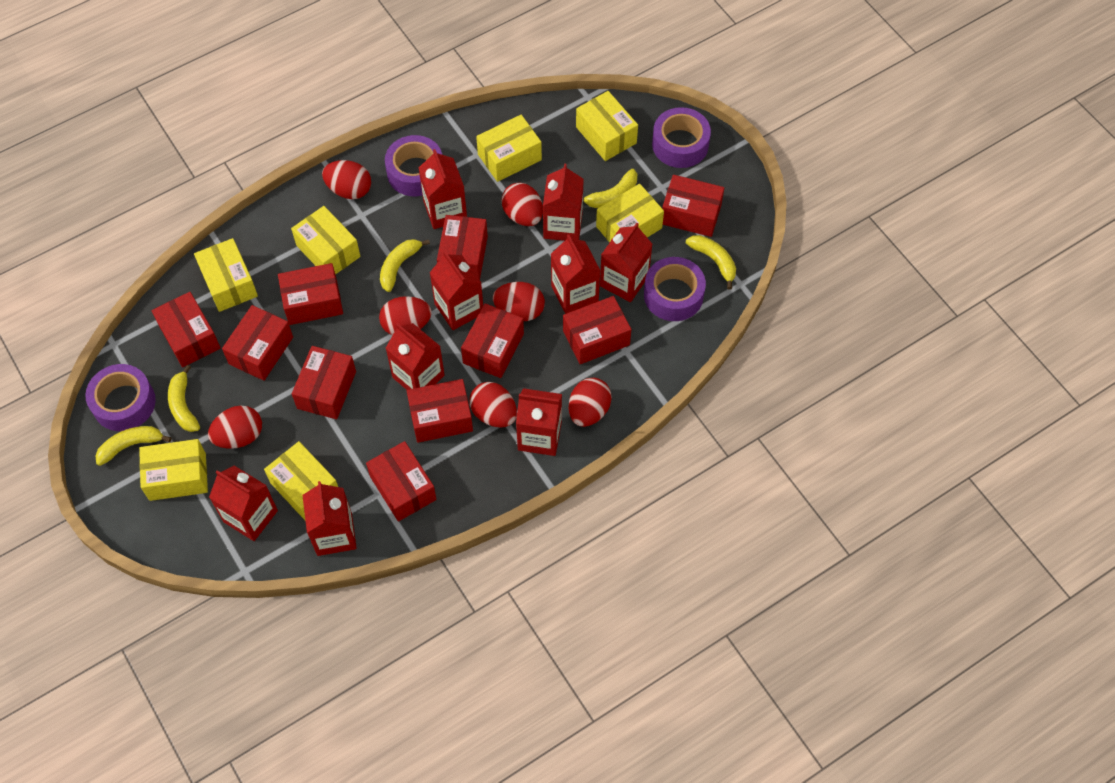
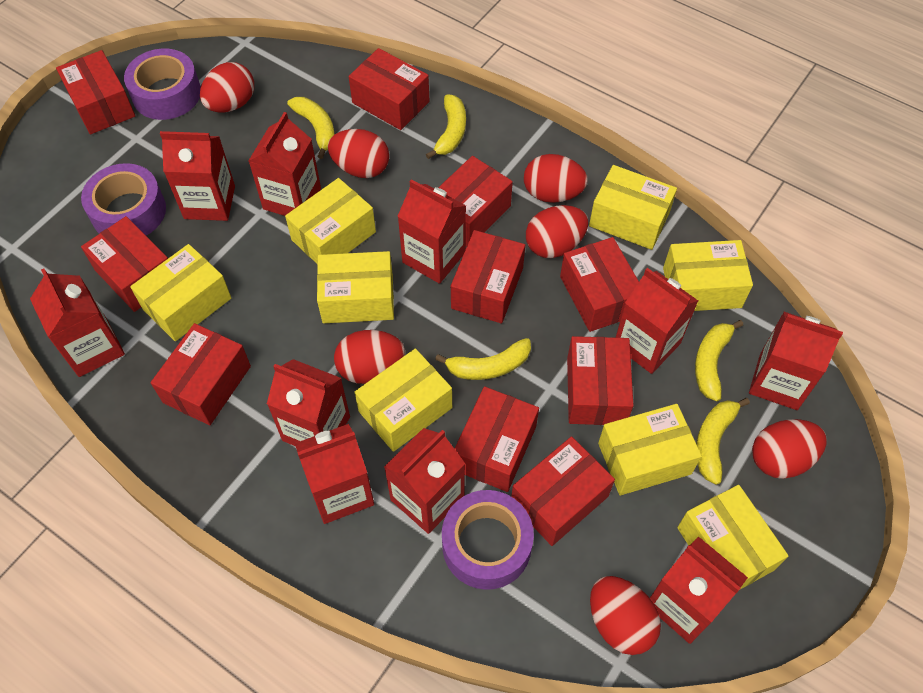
purple tape: 4 -> 3
red carton: 9 -> 10
yellow box: 7 -> 8

